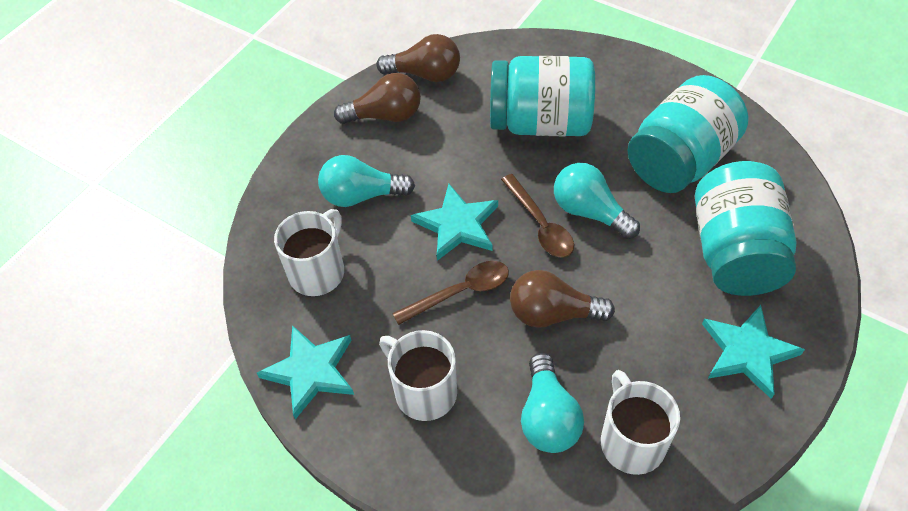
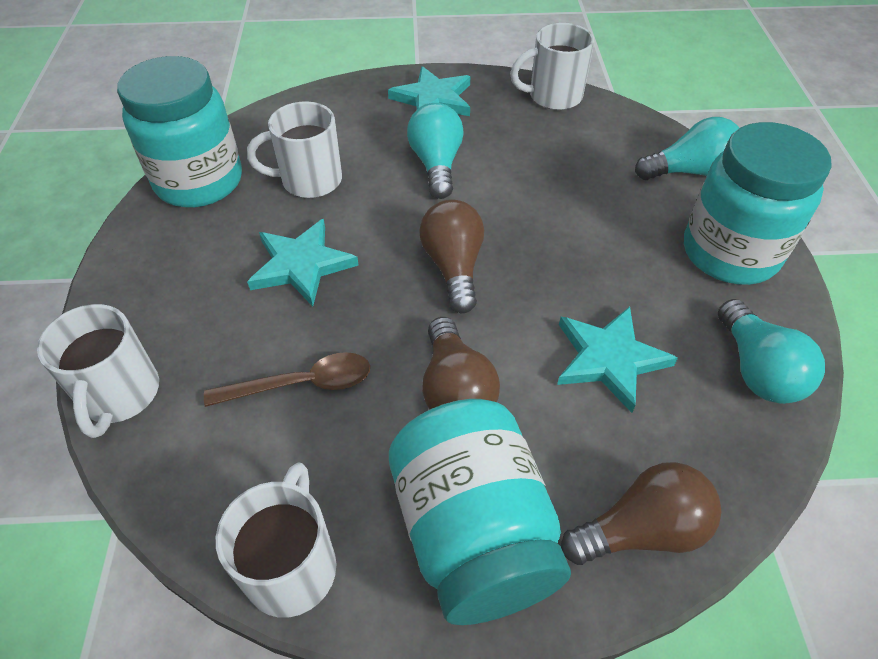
brown spoon: 2 -> 1
white mug: 3 -> 4

